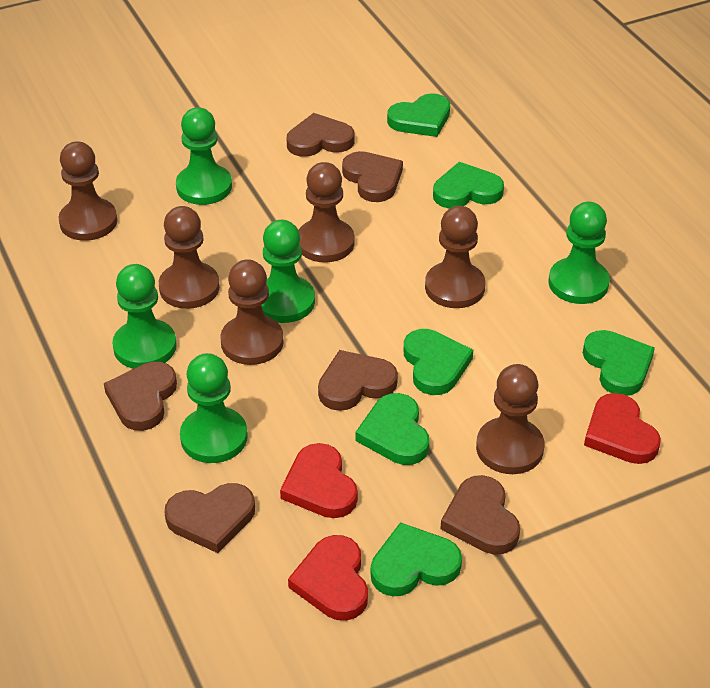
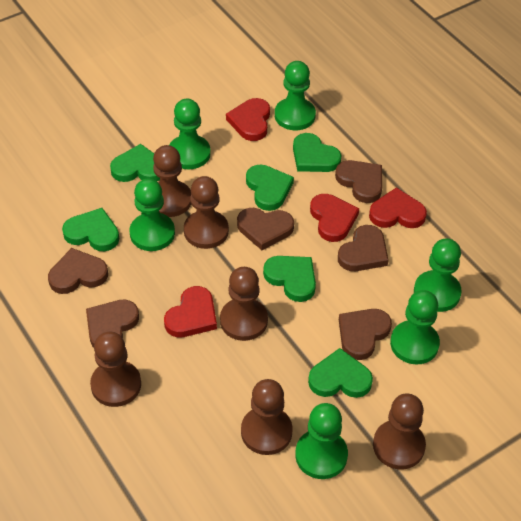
green pawn: 5 -> 6
red heart: 3 -> 4

